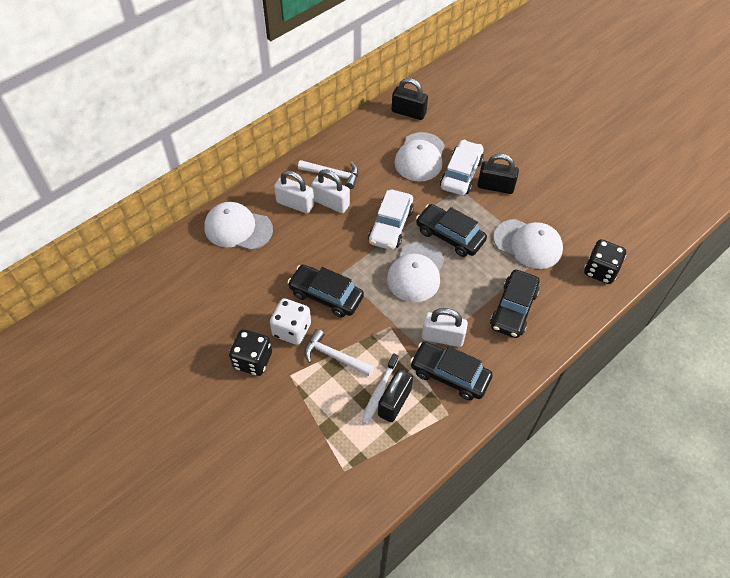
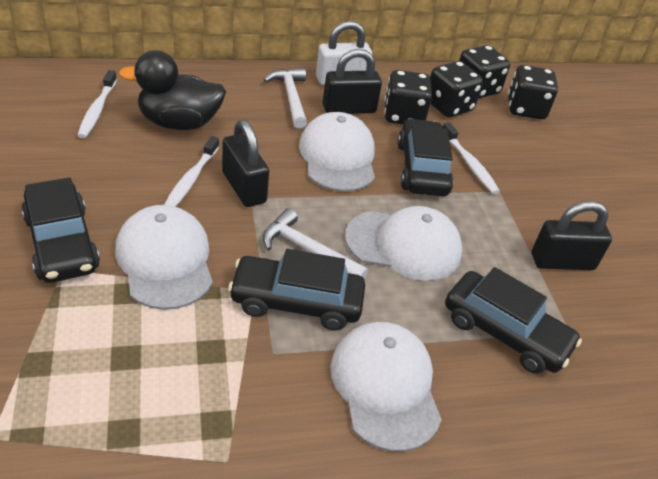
black dice: 2 -> 4
black duck: 0 -> 1
white car: 2 -> 0
white dice: 1 -> 0
white padlock: 3 -> 1
white toothbrush: 1 -> 3

